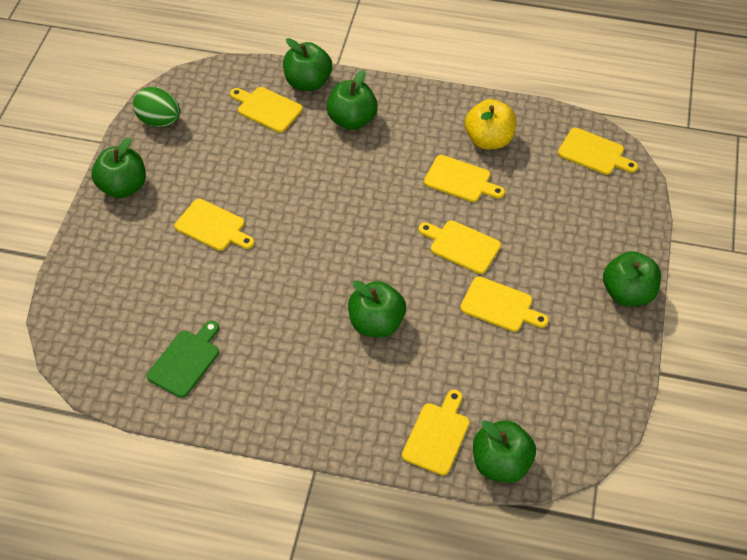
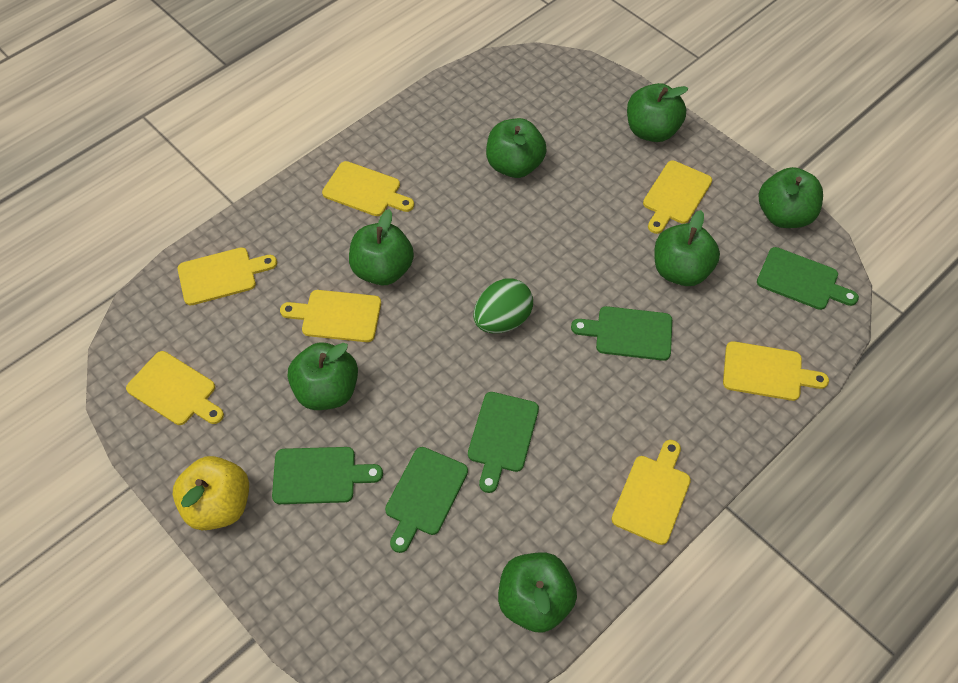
green apple: 6 -> 7
green cutting board: 1 -> 5

